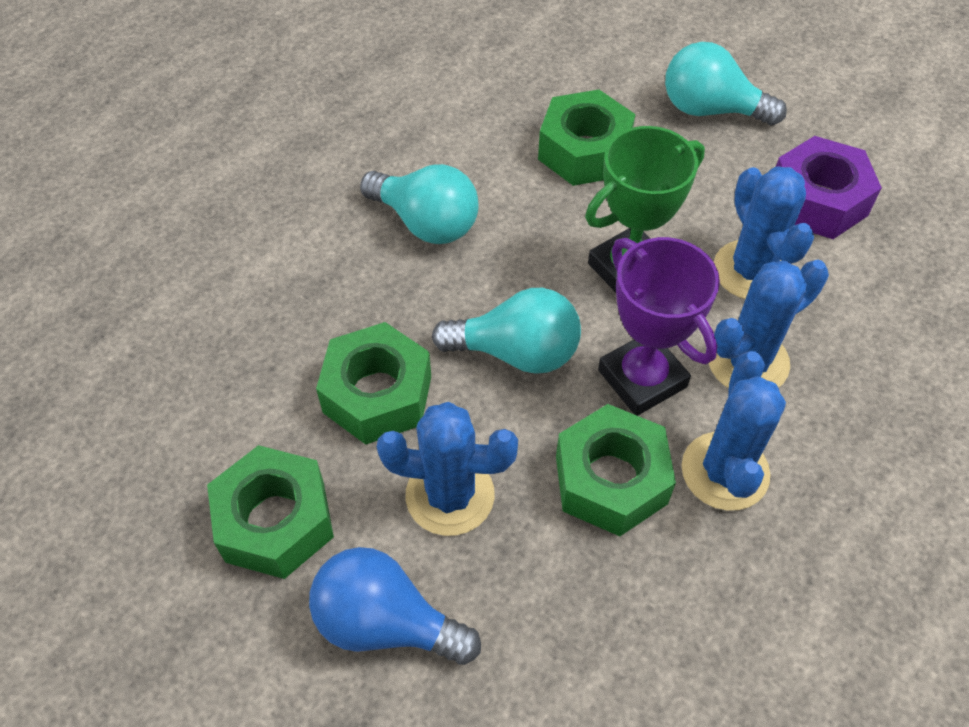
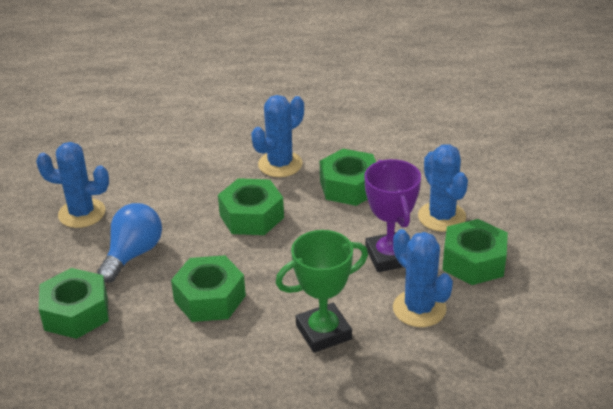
green nut: 4 -> 5
purple nut: 1 -> 0
turquoise light bulb: 3 -> 0

